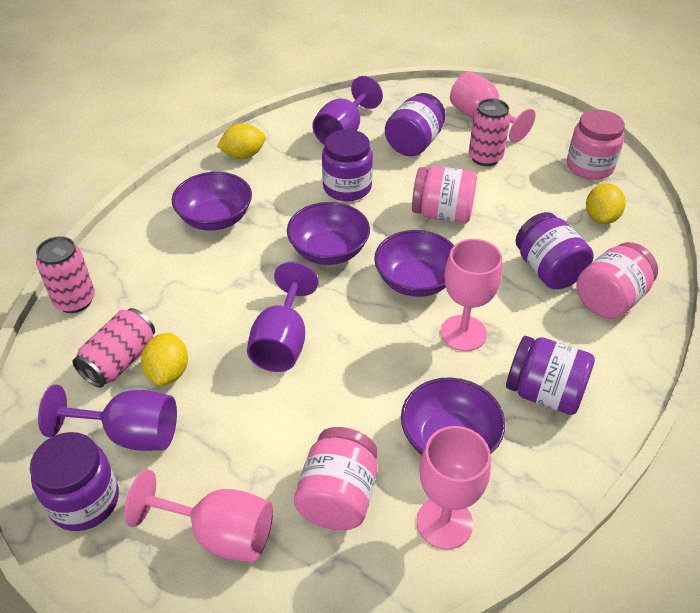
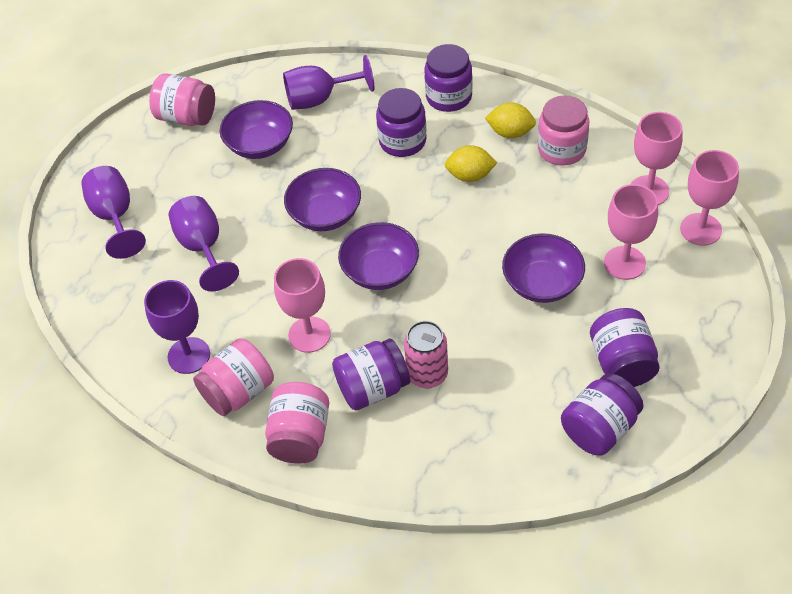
pink can: 3 -> 1
purple goblet: 3 -> 4
yellow lemon: 3 -> 2

